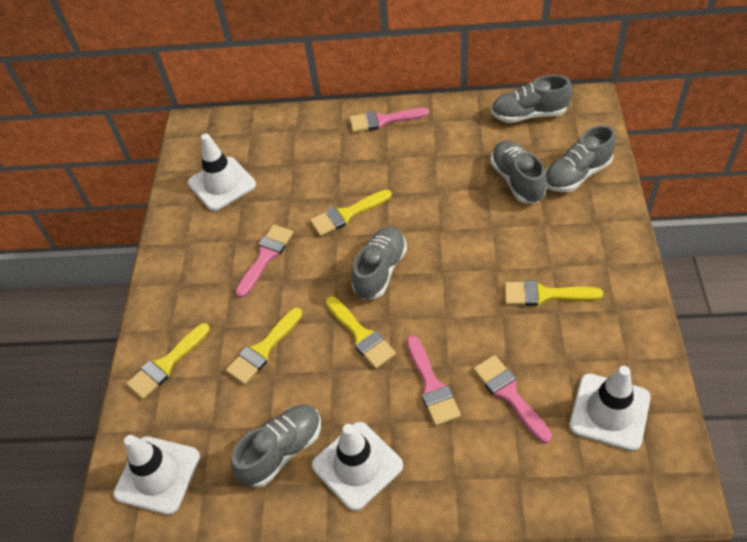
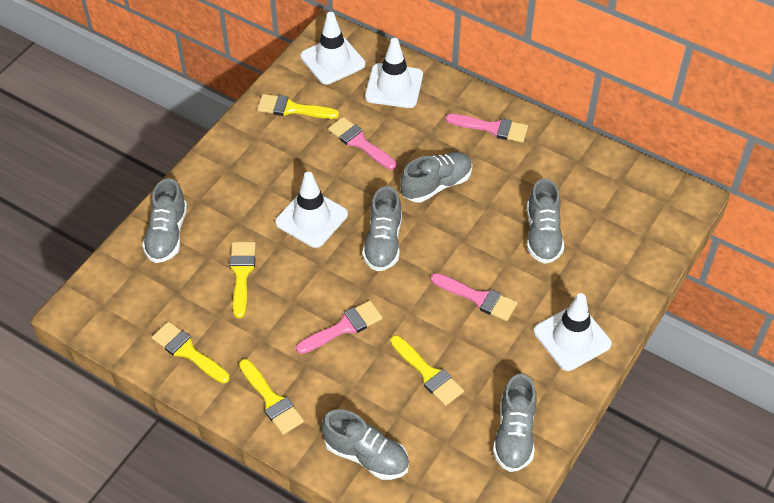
grey shoe: 5 -> 6

